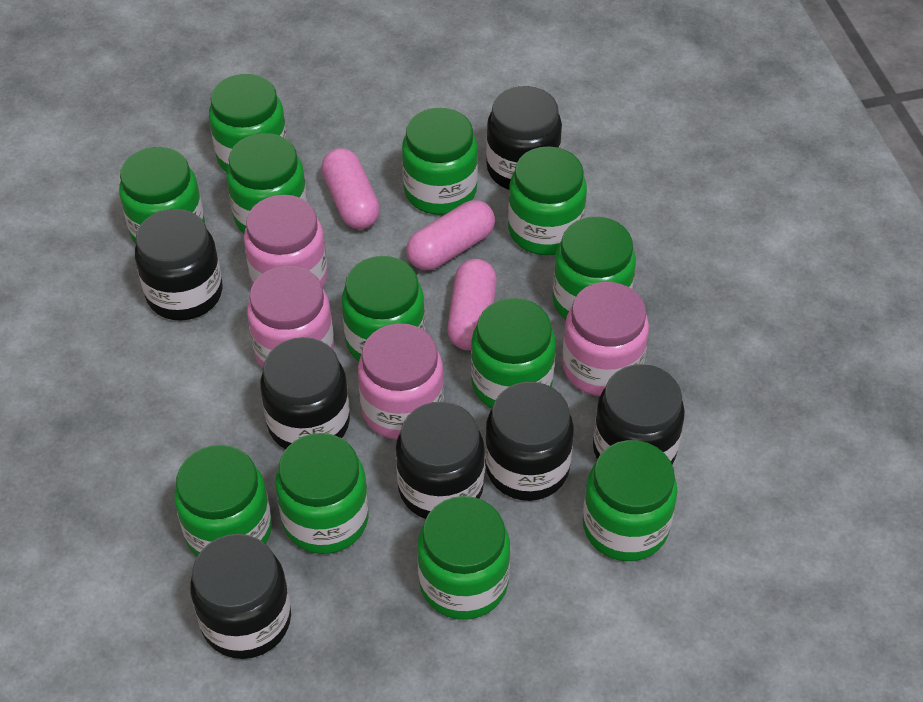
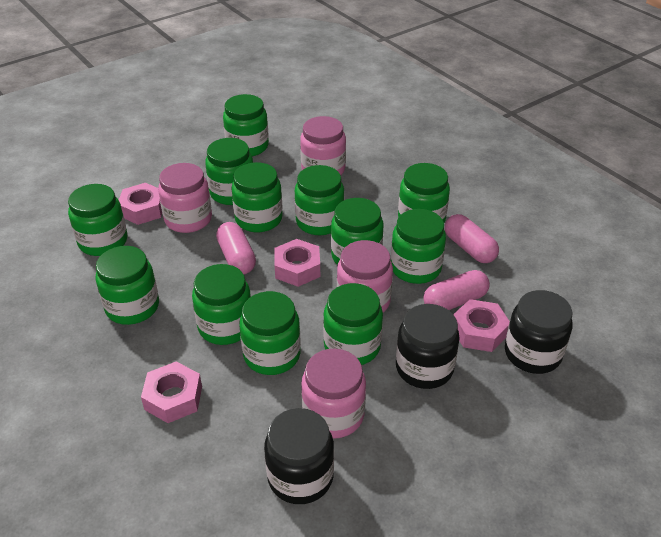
black jar: 7 -> 3
pink nut: 0 -> 4

